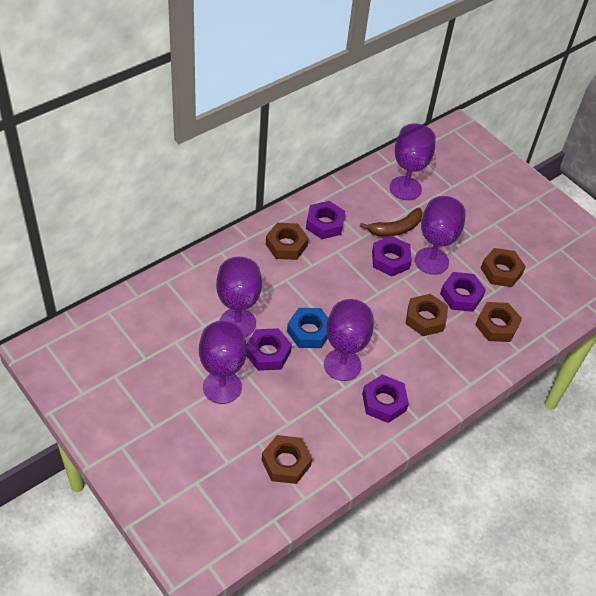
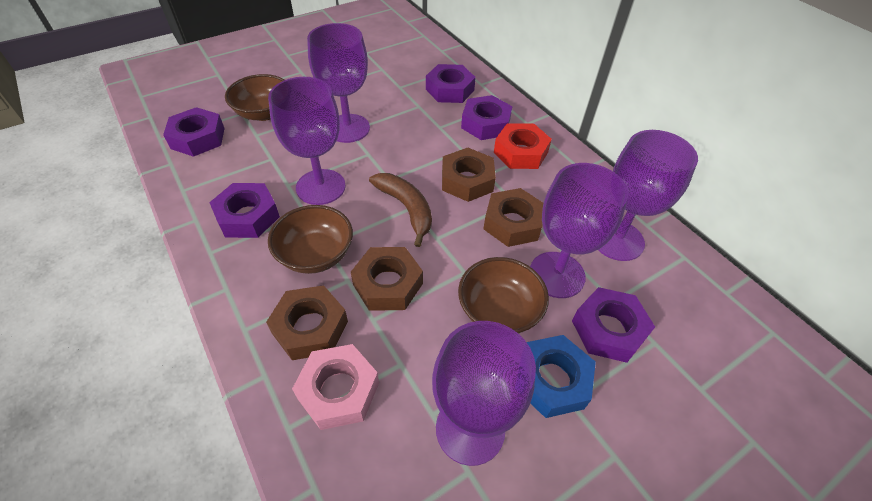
brown bowl: 0 -> 3
brown nut: 5 -> 4
pink nut: 0 -> 1
red nut: 0 -> 1

